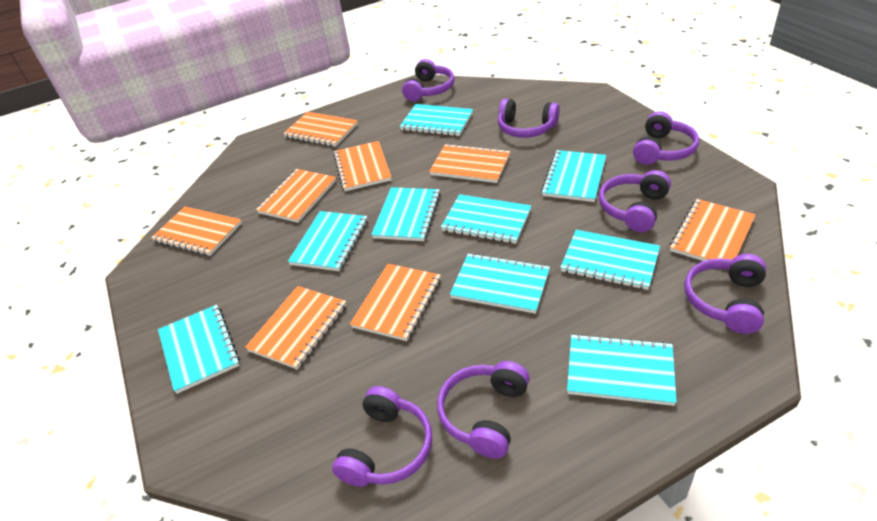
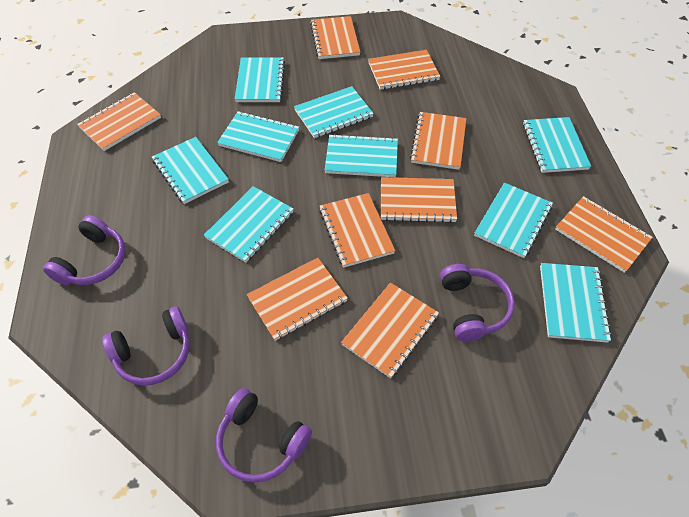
orange notebook: 8 -> 9
purple headphones: 7 -> 4

